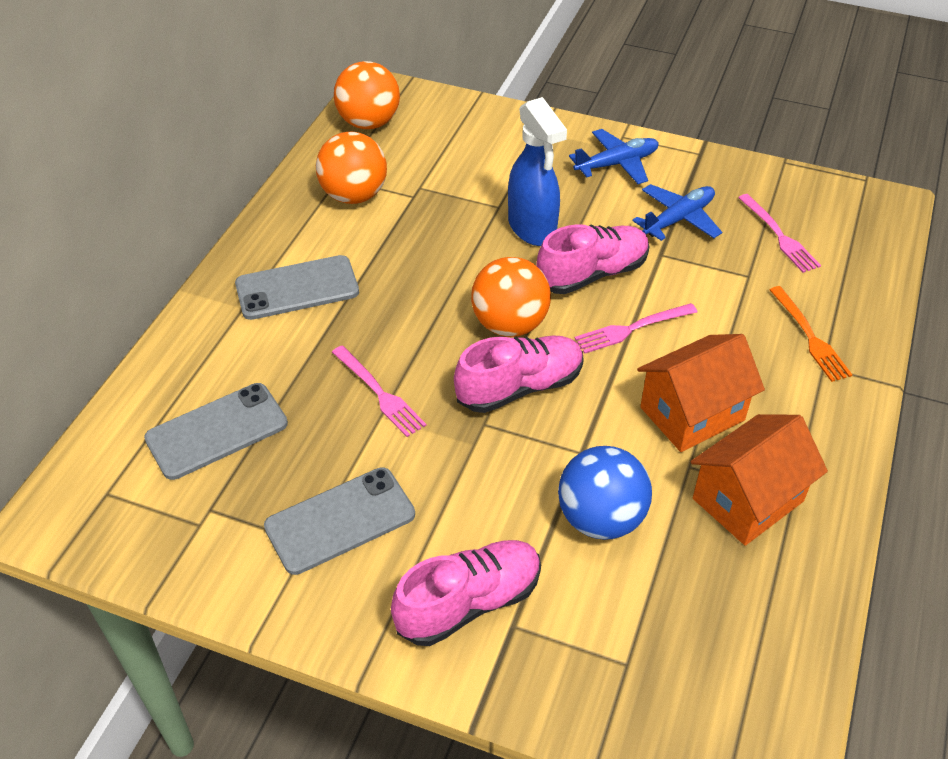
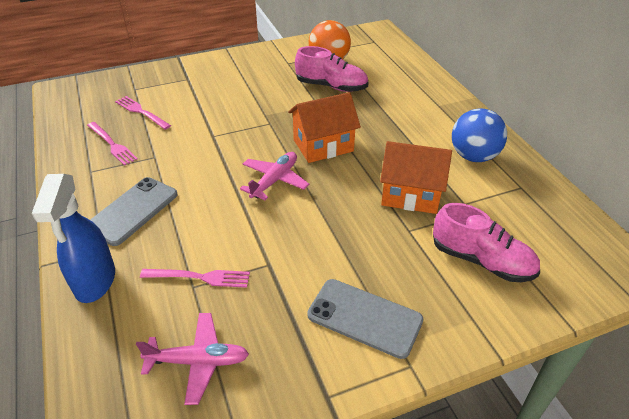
blue plane: 2 -> 0
grey phone: 3 -> 2
orange ball: 3 -> 1
orange fork: 1 -> 0
pink plane: 0 -> 2
pink shoe: 3 -> 2

